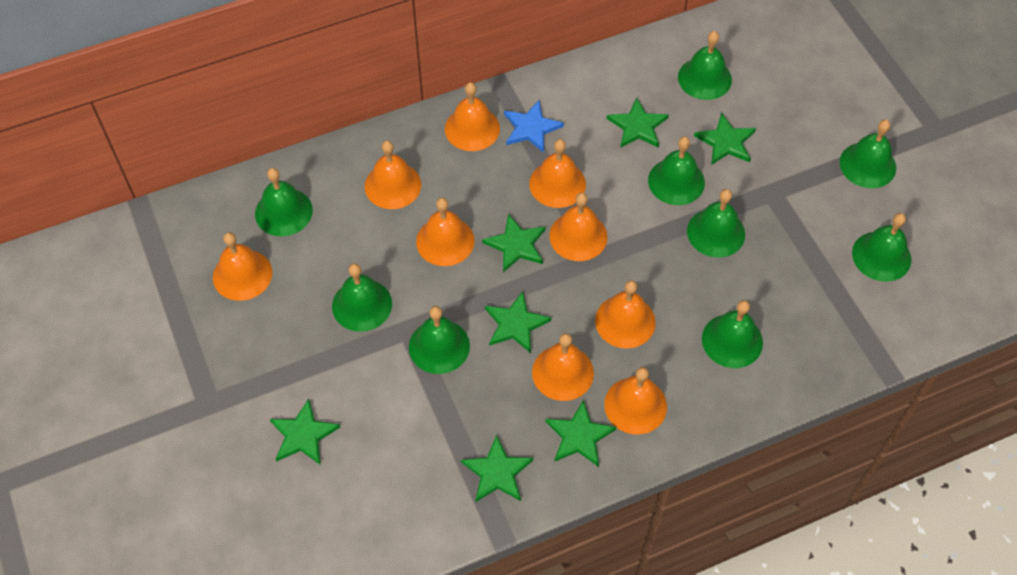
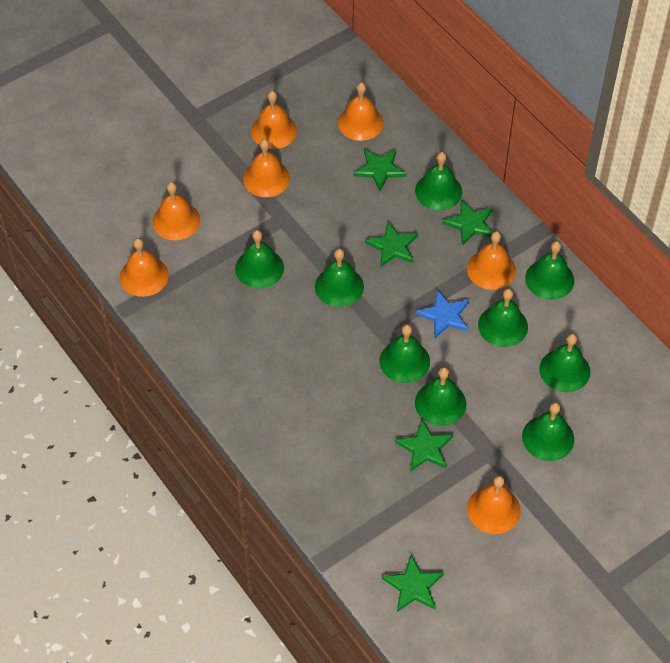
green star: 7 -> 5
orange bell: 9 -> 7

